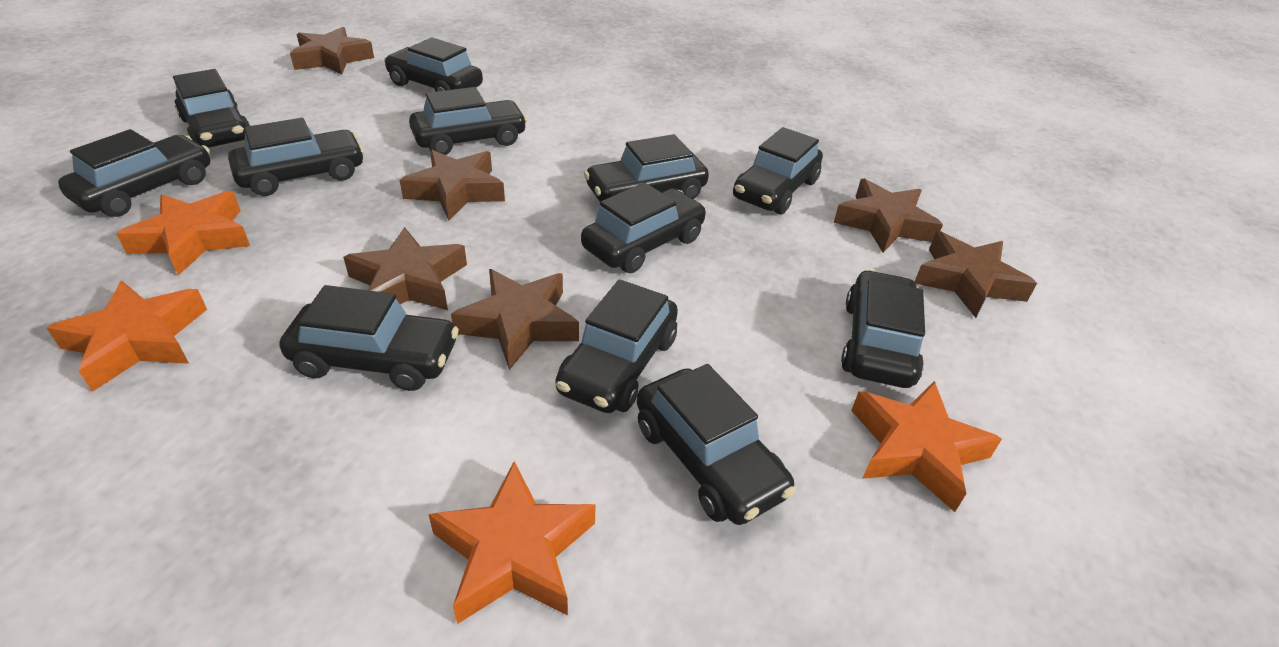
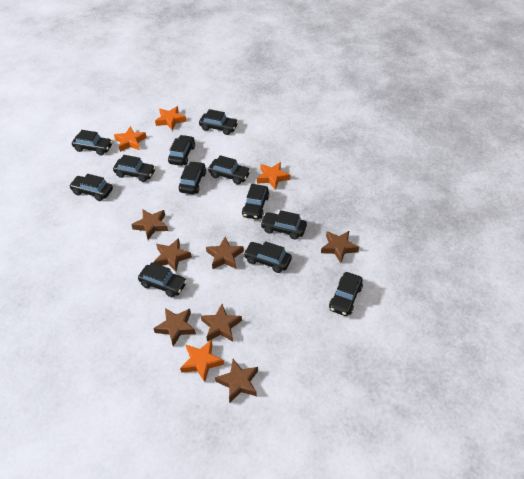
brown star: 6 -> 7

